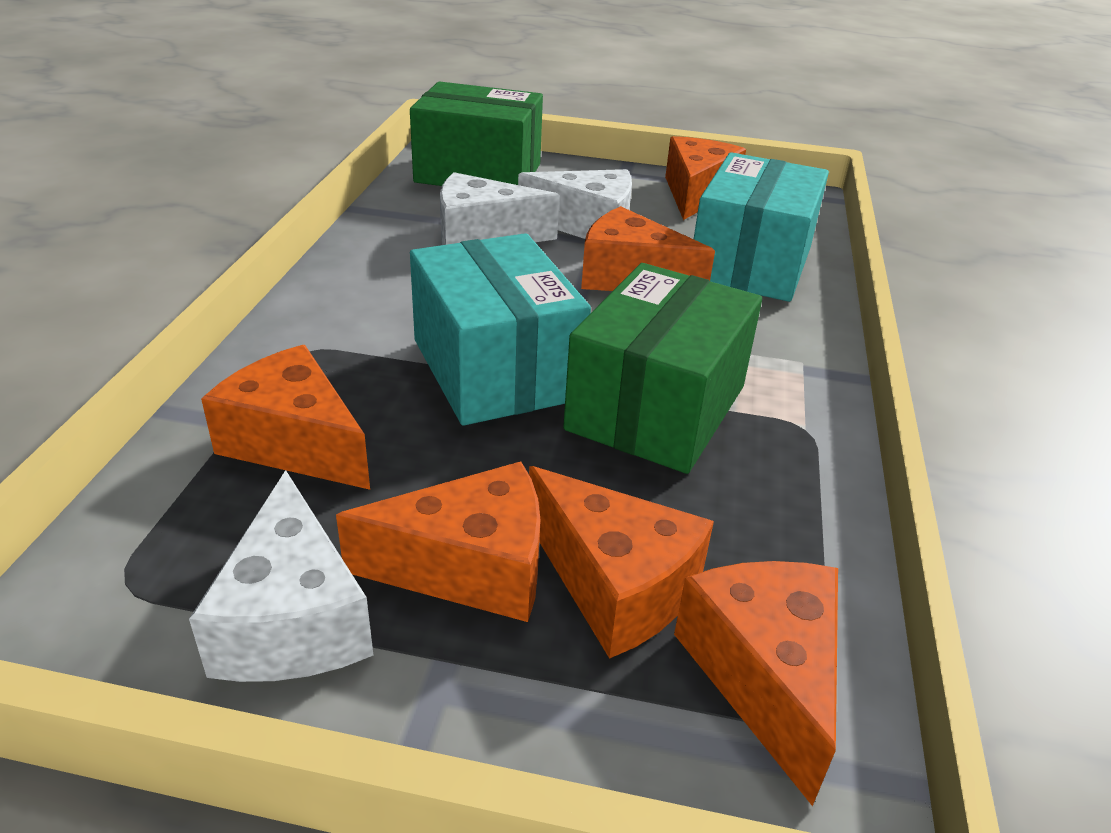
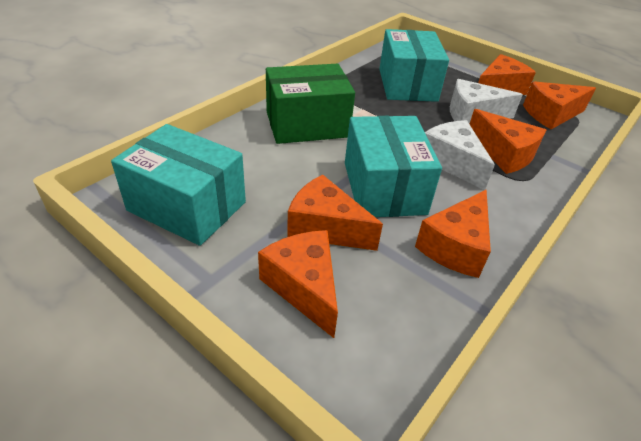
green box: 2 -> 1
turquoise box: 2 -> 3
white cheese: 3 -> 2

